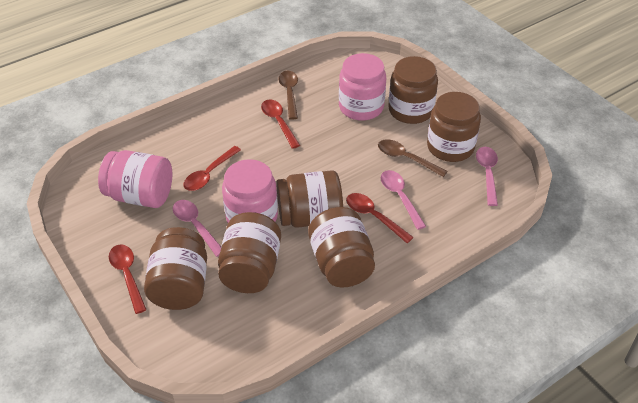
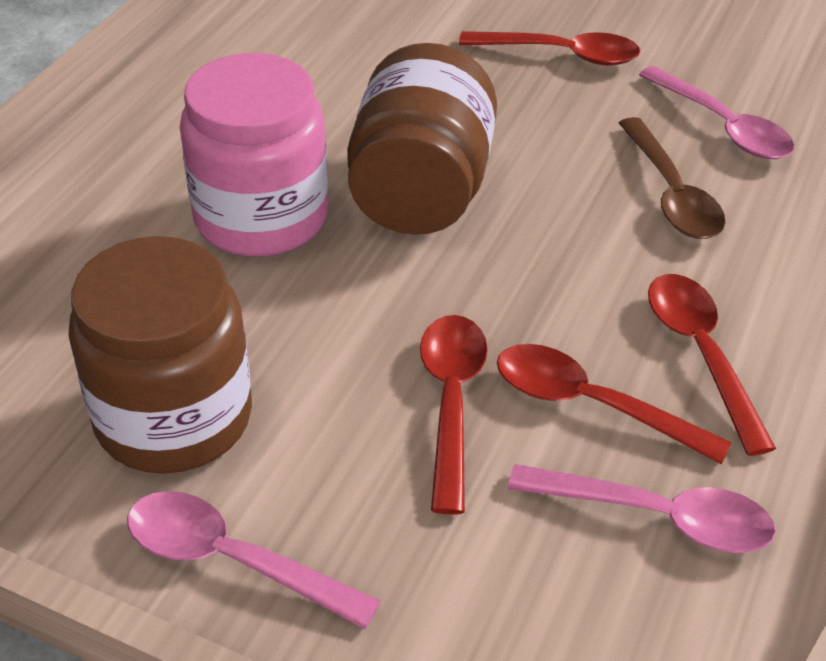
brown jar: 6 -> 2
brown spoon: 2 -> 1
pink jar: 3 -> 1

